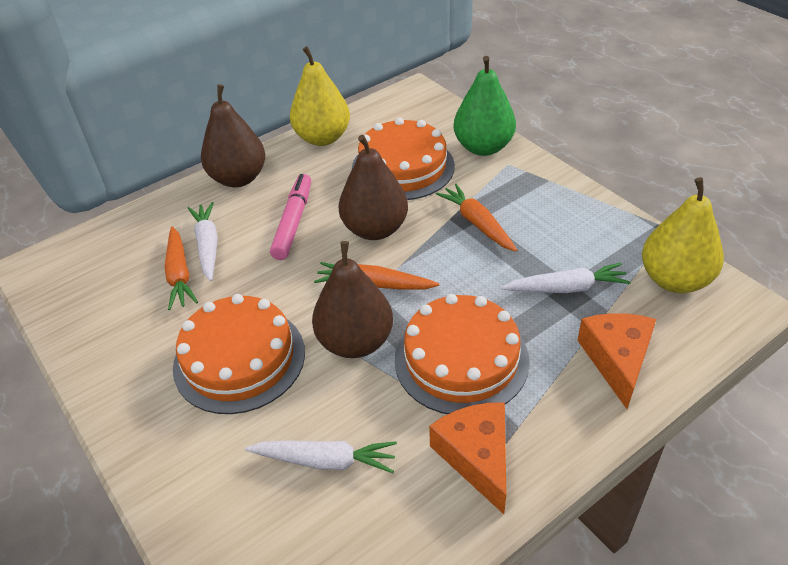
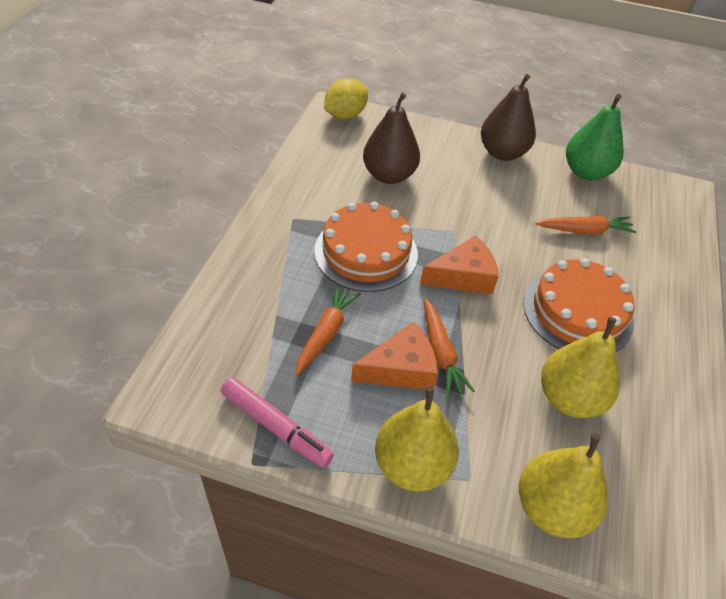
brown pear: 3 -> 2
orange cake: 3 -> 2
white carrot: 3 -> 0
yellow lemon: 0 -> 1
yellow pear: 2 -> 3

